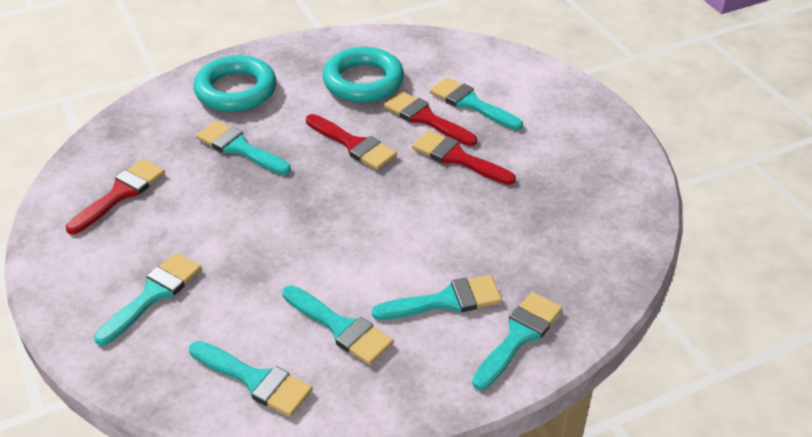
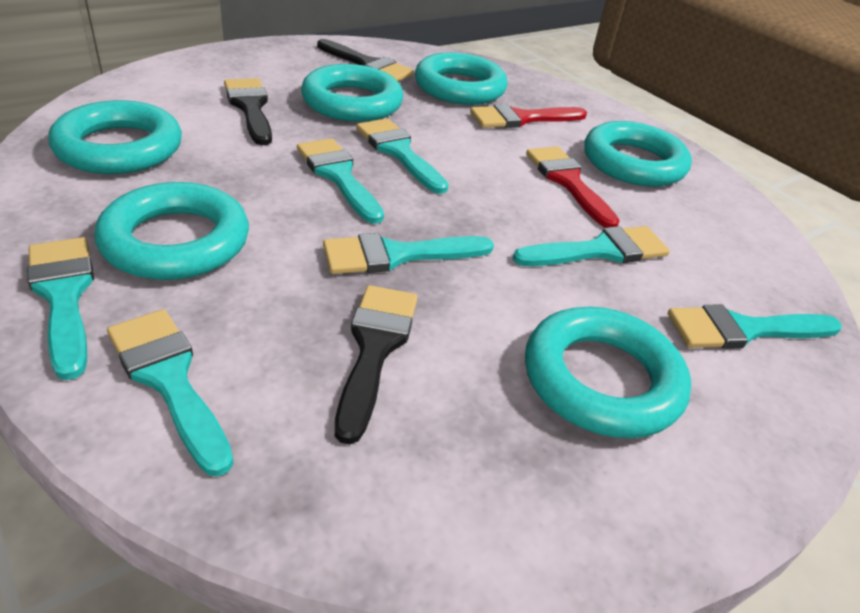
black brush: 0 -> 3
red brush: 4 -> 2
turquoise ring: 2 -> 6

